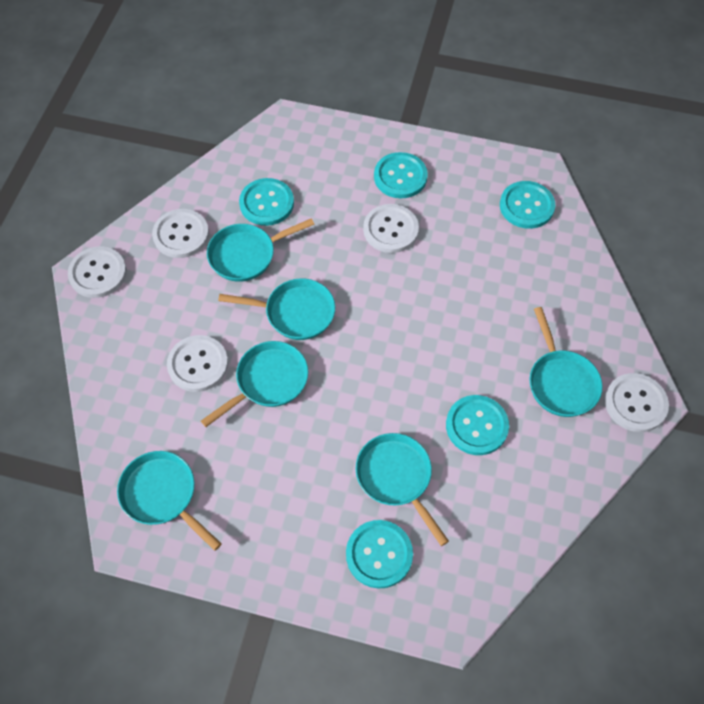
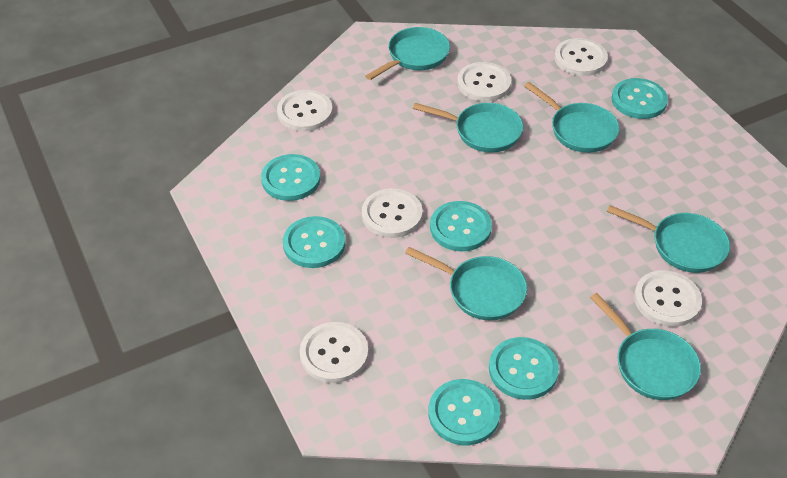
turquoise button: 5 -> 6
white button: 5 -> 6

